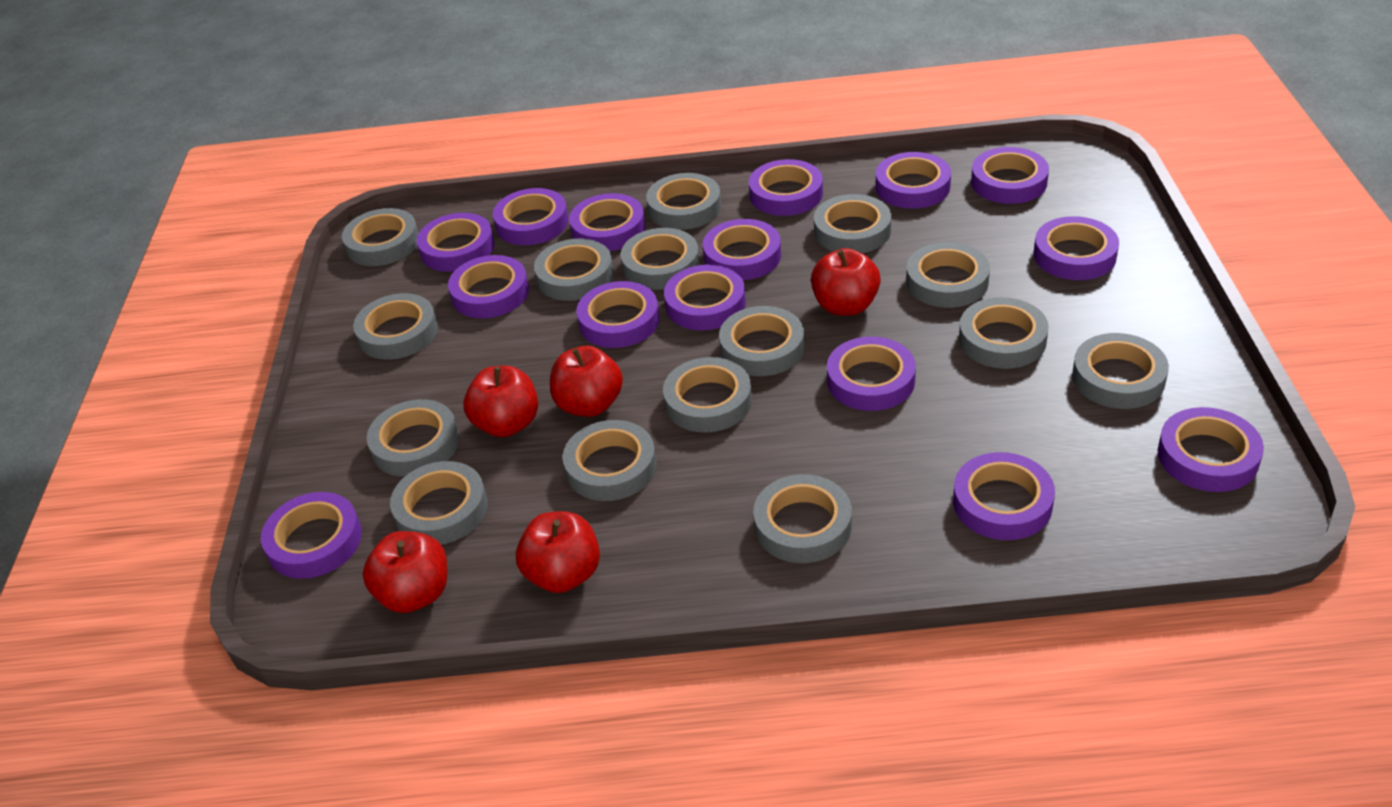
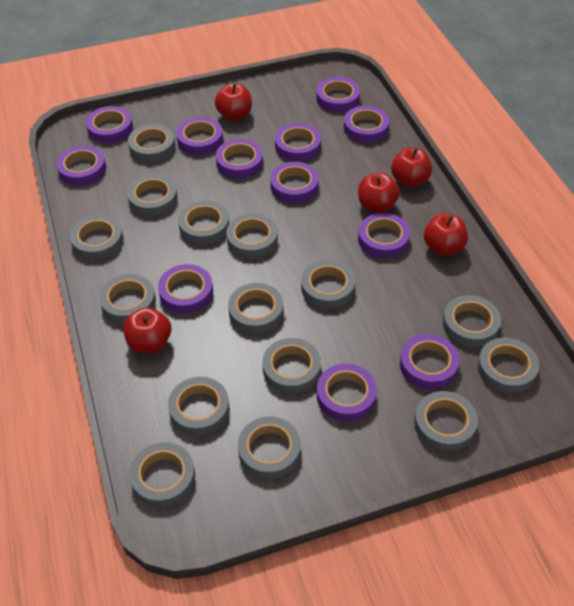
purple tape: 15 -> 12

